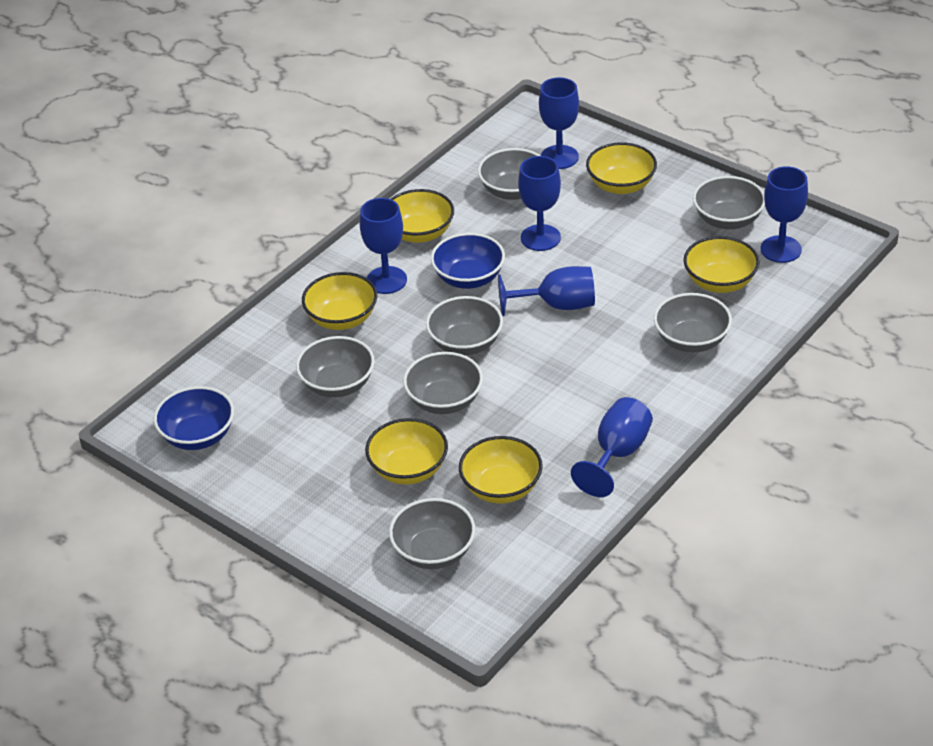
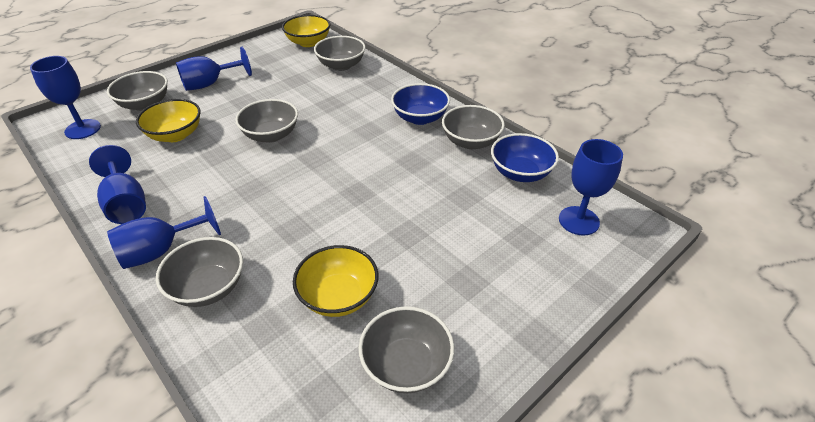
blue goblet: 6 -> 5
grey bowl: 7 -> 6
yellow bowl: 6 -> 3

